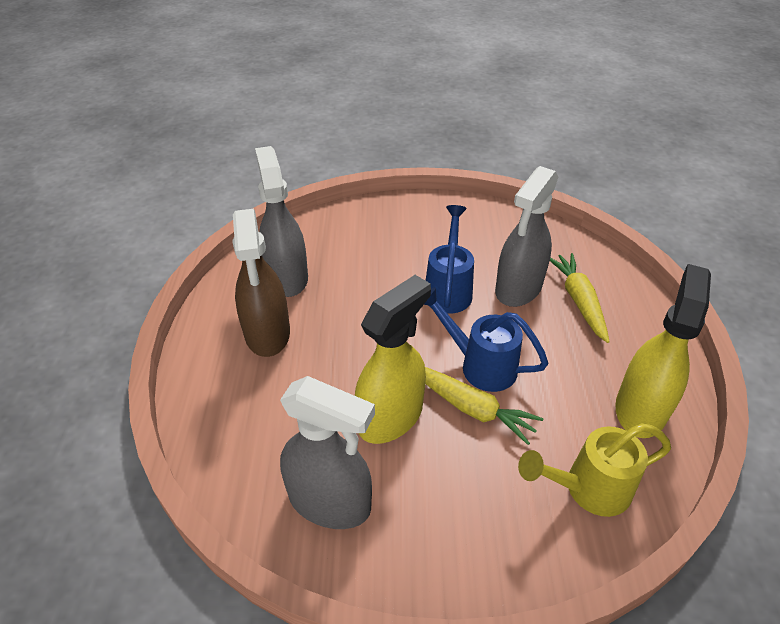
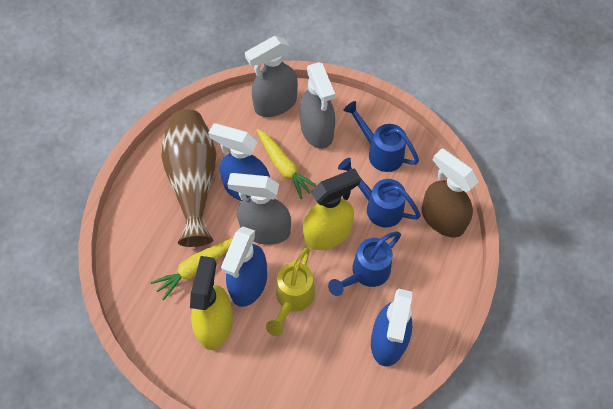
blue spray bottle: 0 -> 3
blue watering can: 2 -> 3
brown vase: 0 -> 1

